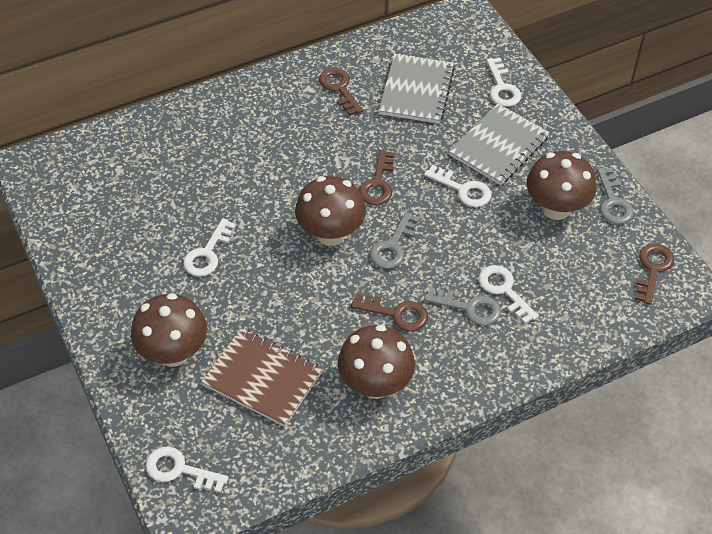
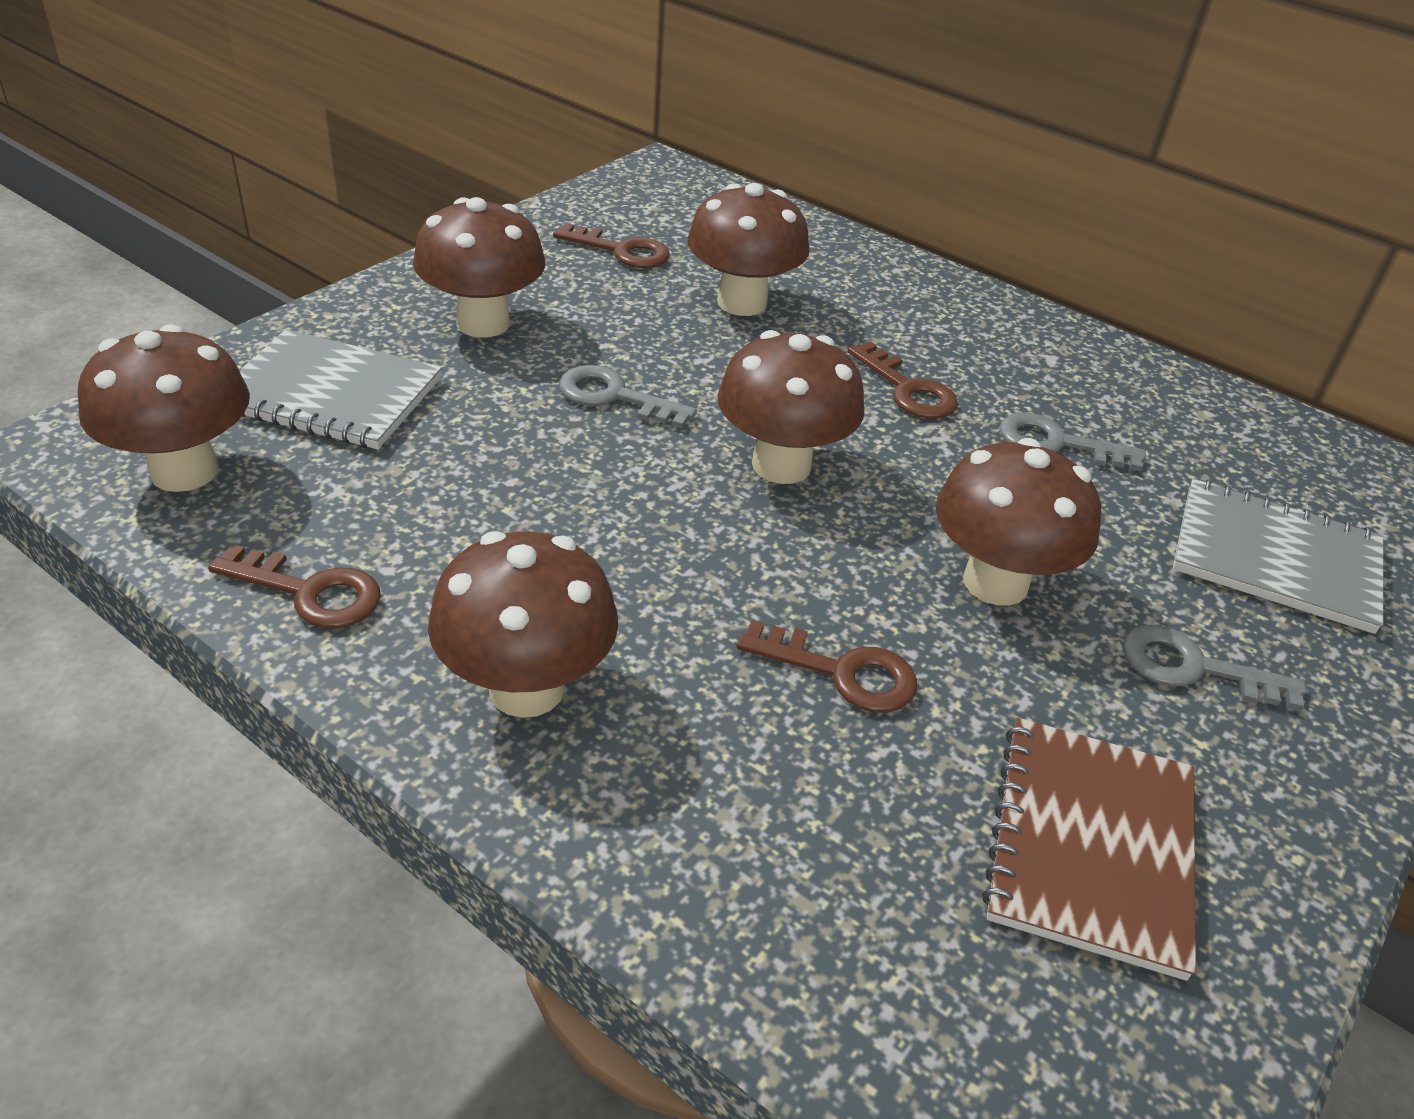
brown mushroom: 4 -> 6
white key: 5 -> 0

